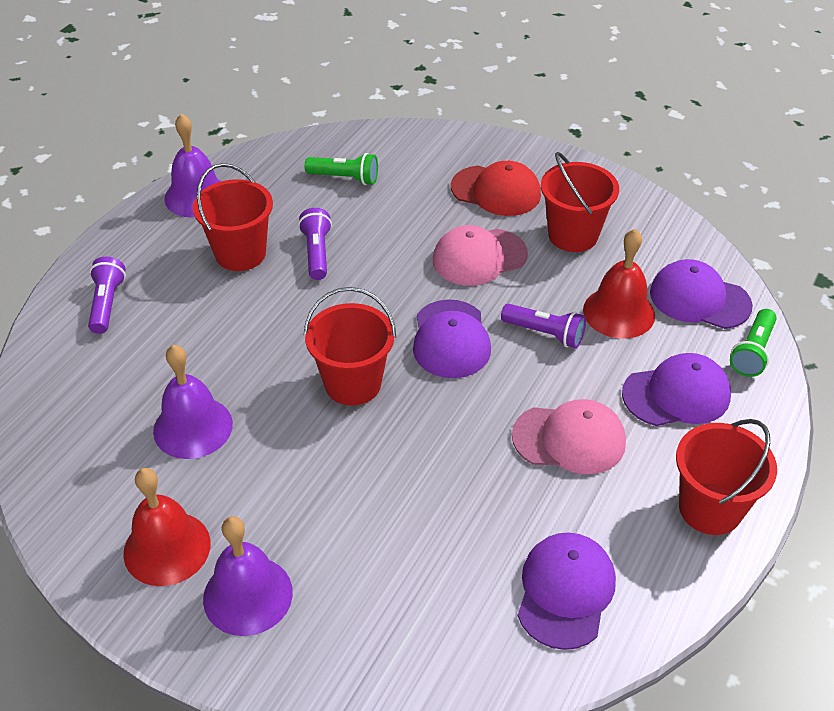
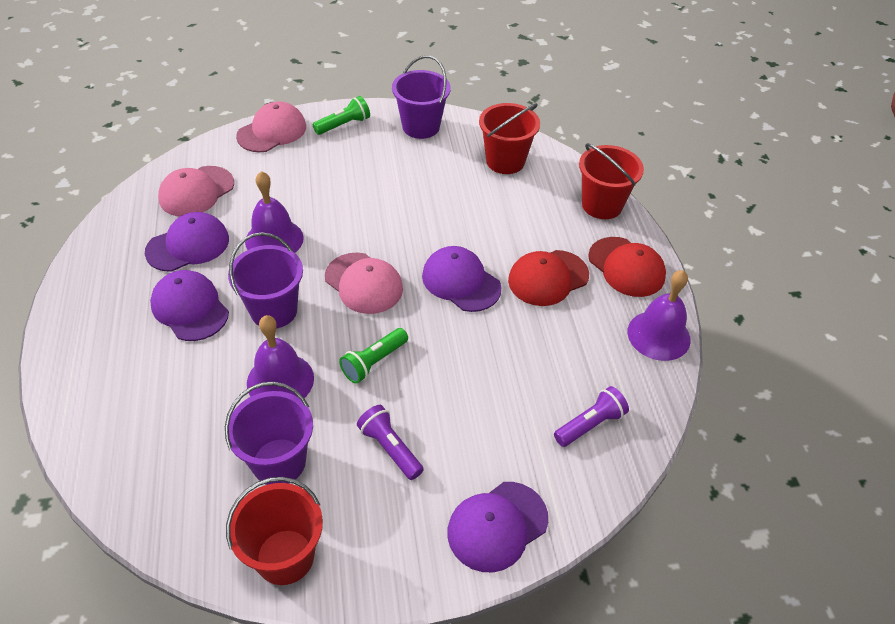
pink cap: 2 -> 3
purple bucket: 0 -> 3
purple flashlight: 3 -> 2
red bell: 2 -> 0
red bucket: 4 -> 3
red cap: 1 -> 2

